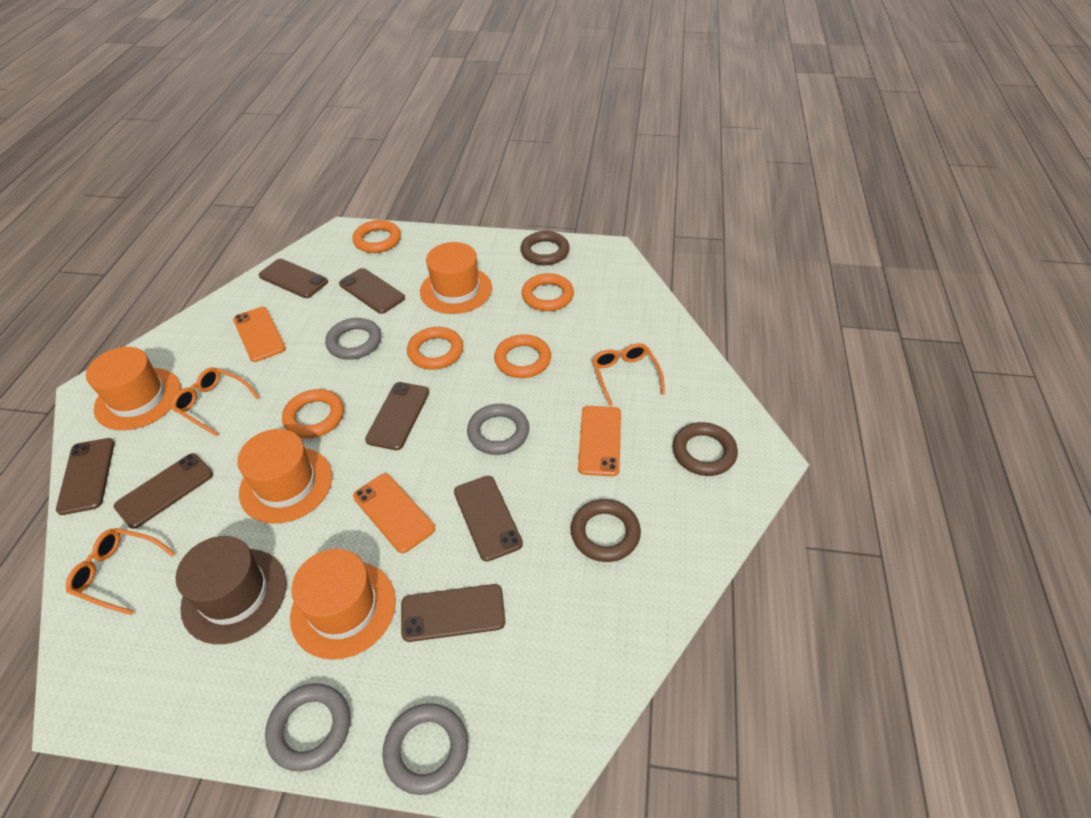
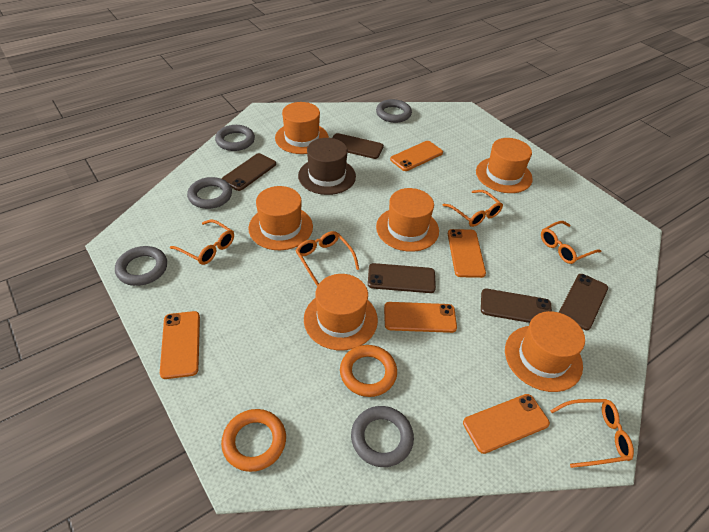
brown phone: 7 -> 5
brown ring: 3 -> 0
grey ring: 4 -> 5
orange glasses: 3 -> 5
orange hat: 4 -> 6
orange phone: 3 -> 5
orange ring: 5 -> 2

